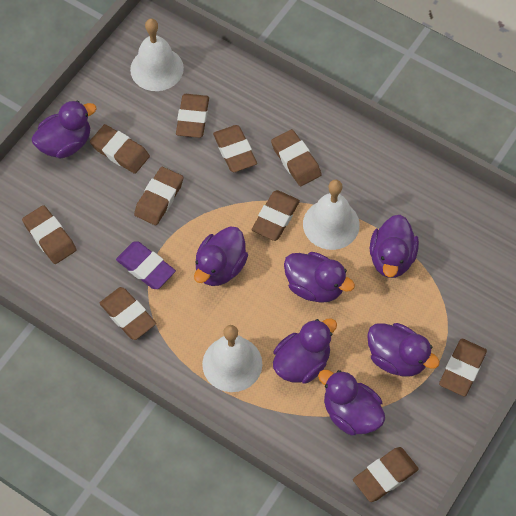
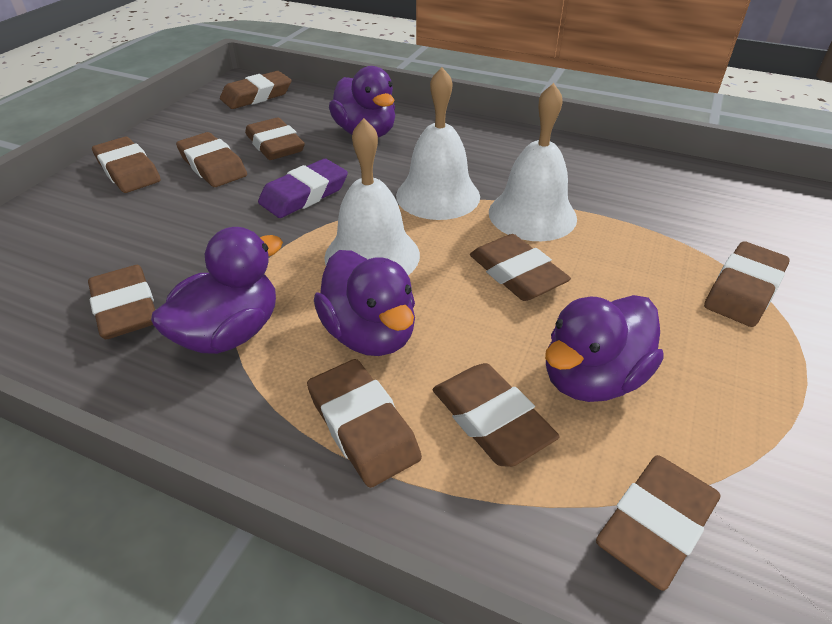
purple duck: 7 -> 4

